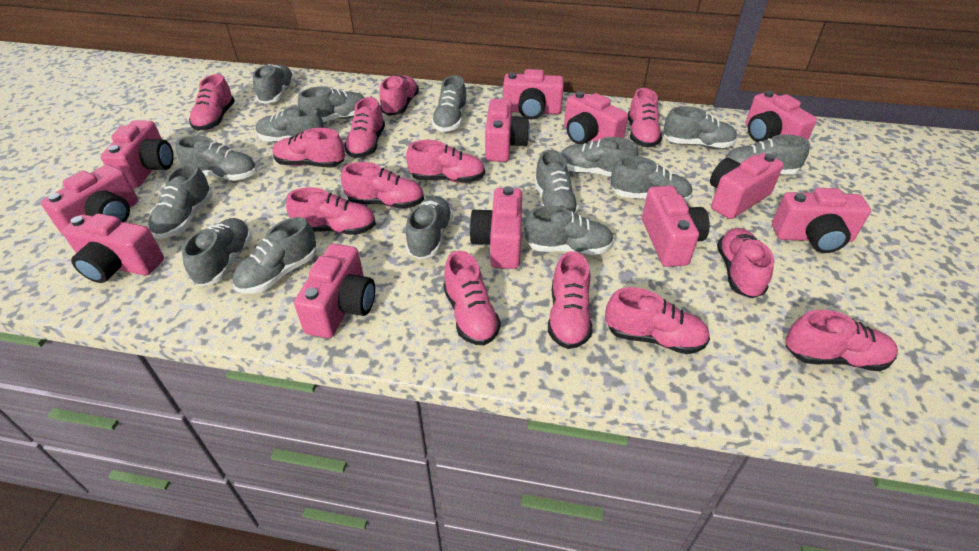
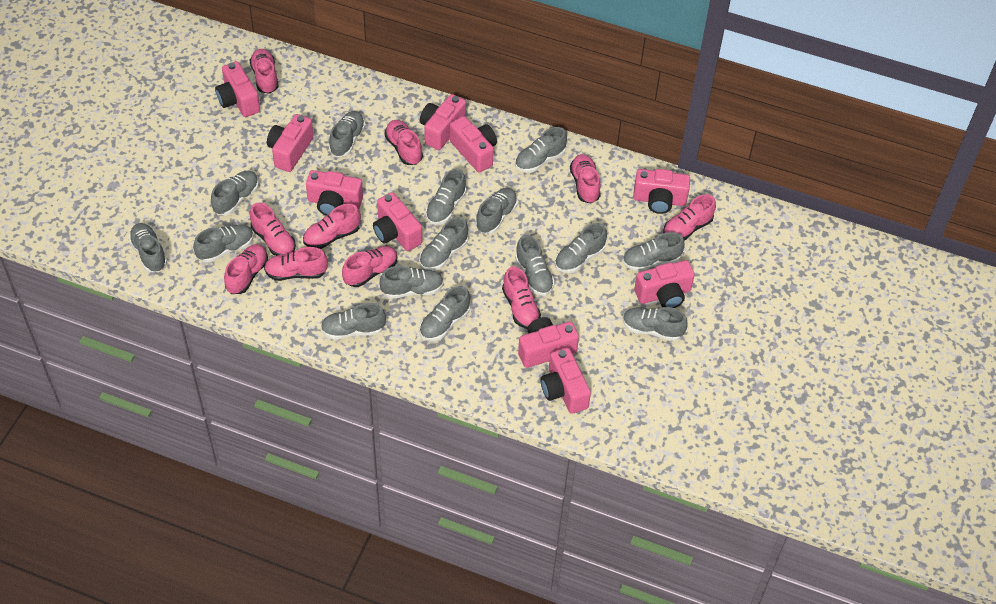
pink camera: 12 -> 10
pink shoe: 13 -> 10

